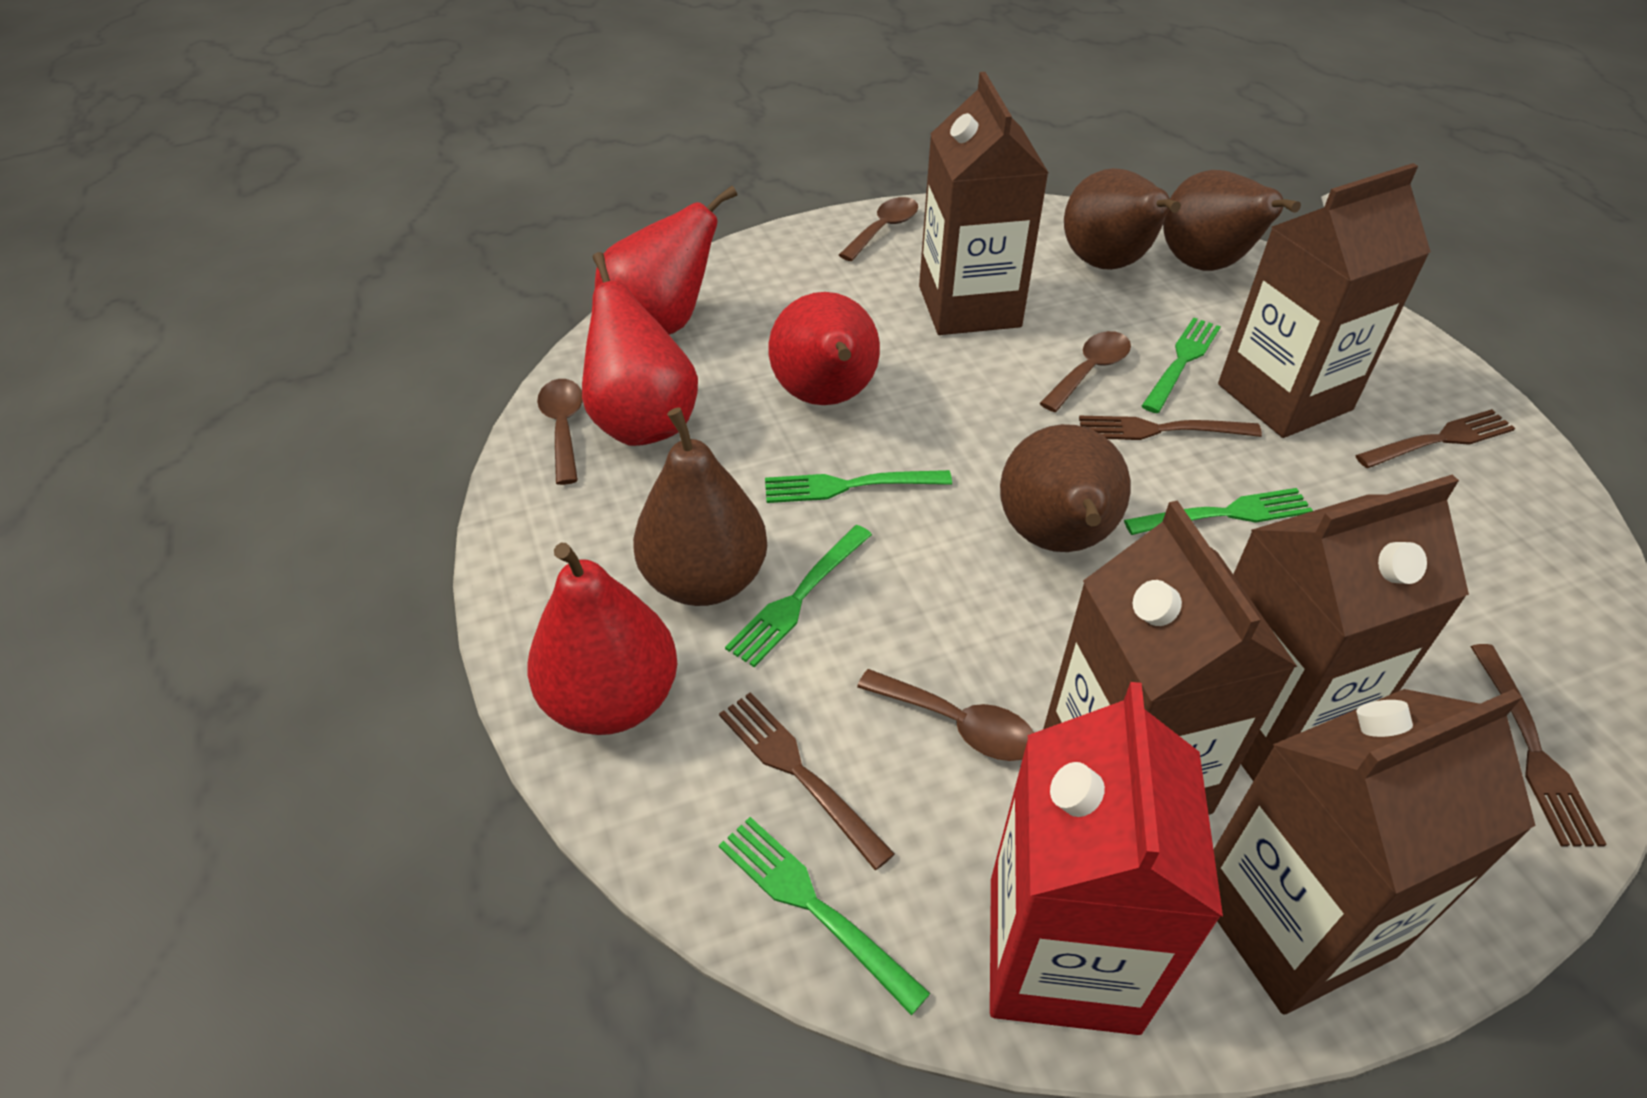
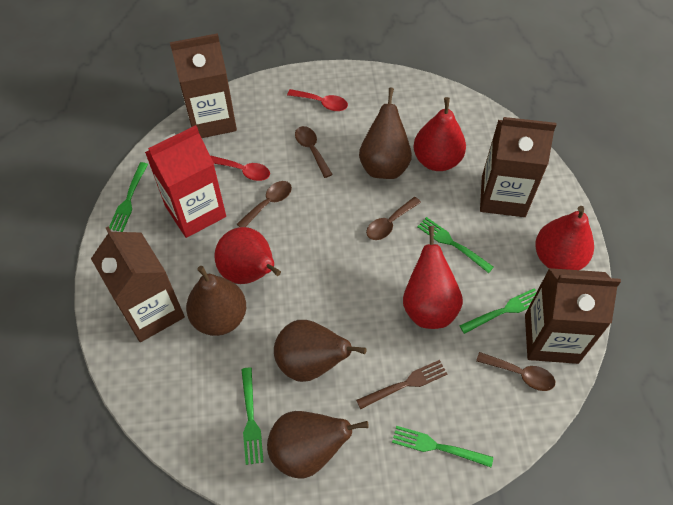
brown carton: 5 -> 4
brown fork: 4 -> 1
red spoon: 0 -> 2

